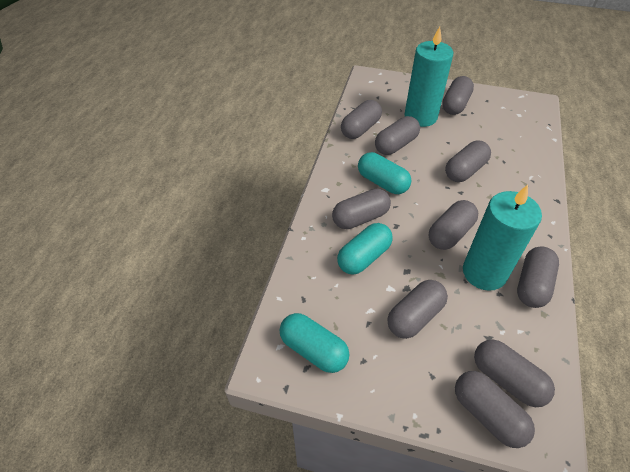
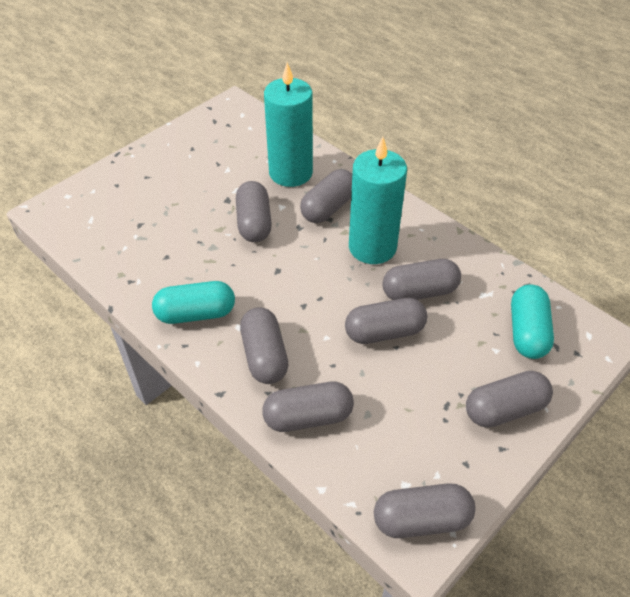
grey capsule: 10 -> 8
turquoise capsule: 3 -> 2

